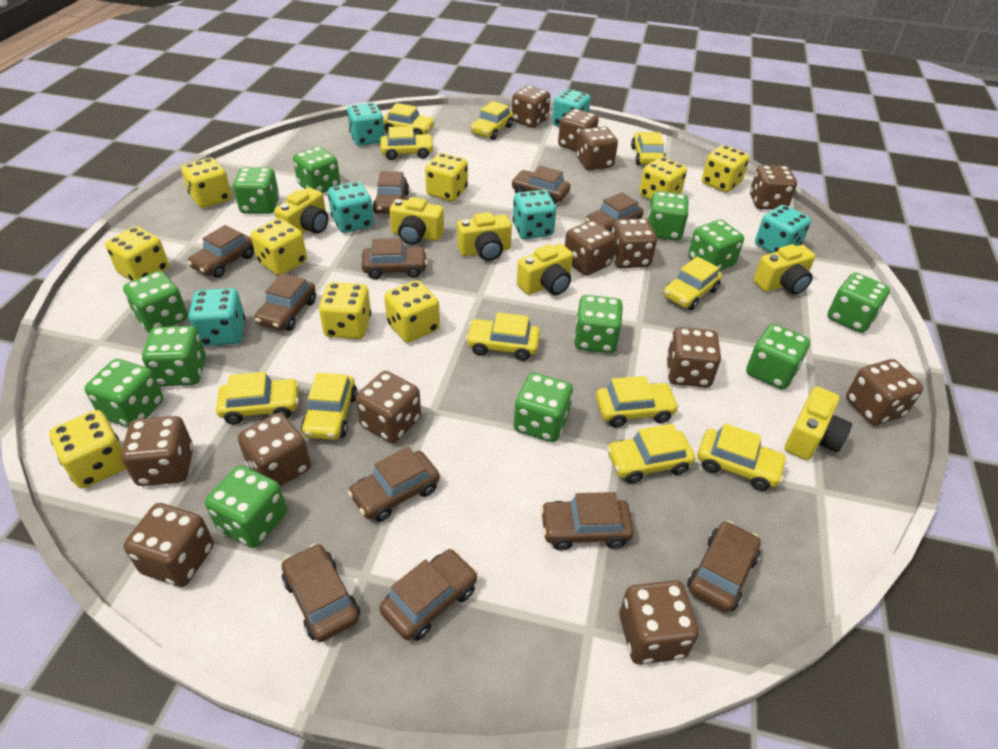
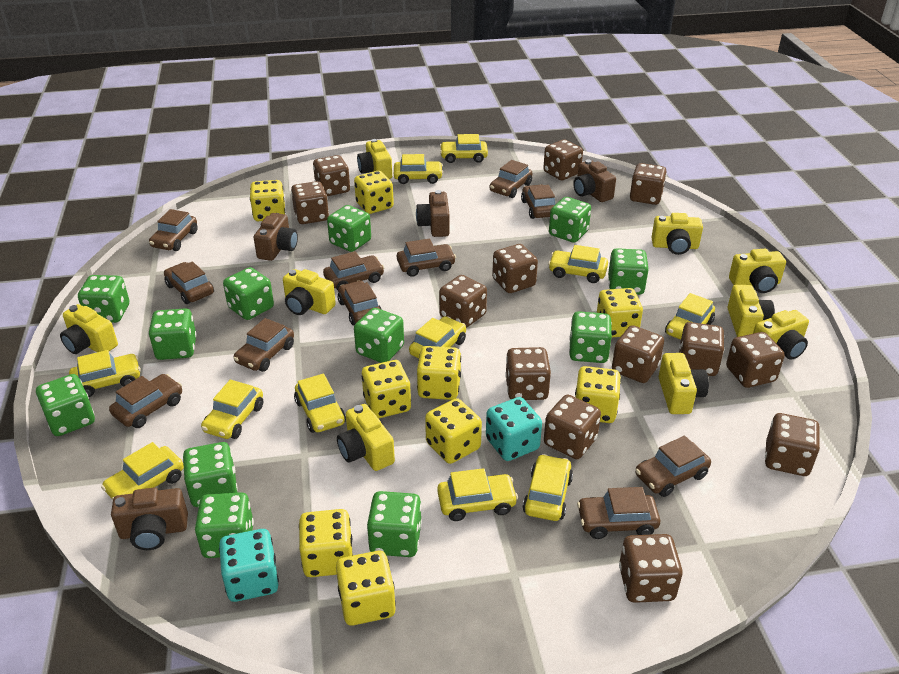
brown camera: 0 -> 4
turquoise dice: 6 -> 2
yellow camera: 6 -> 9

